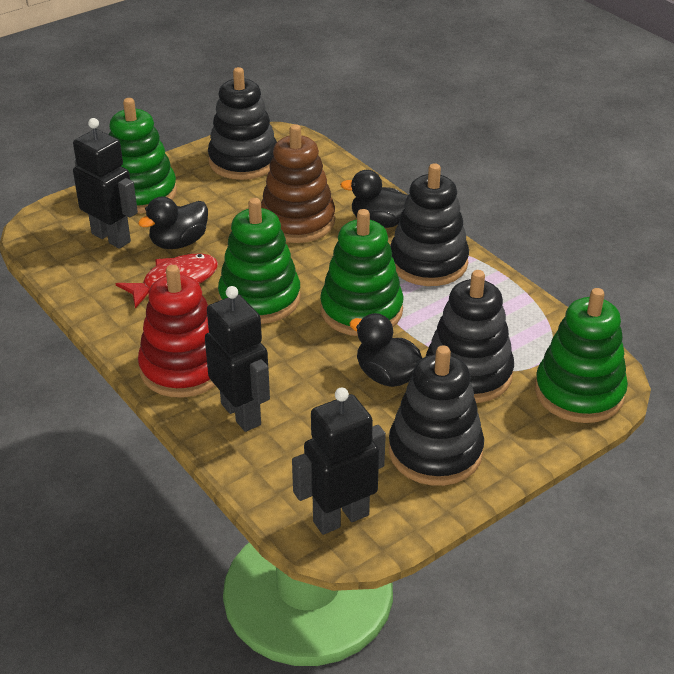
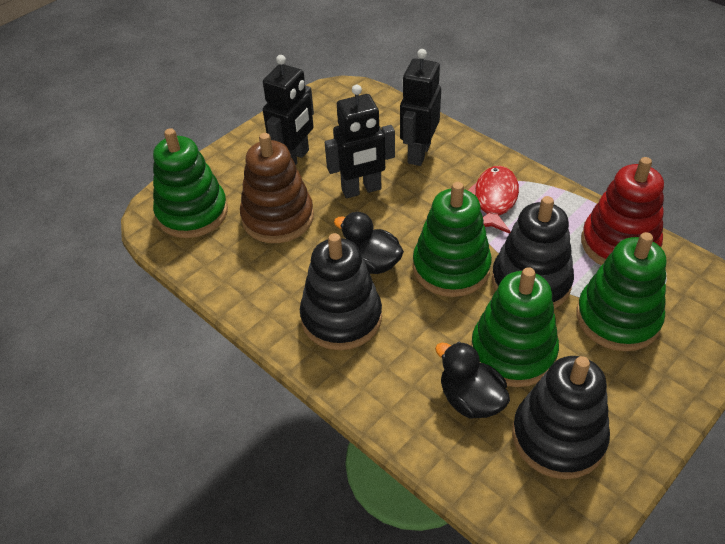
black duck: 3 -> 2
black stacking toy: 4 -> 3

